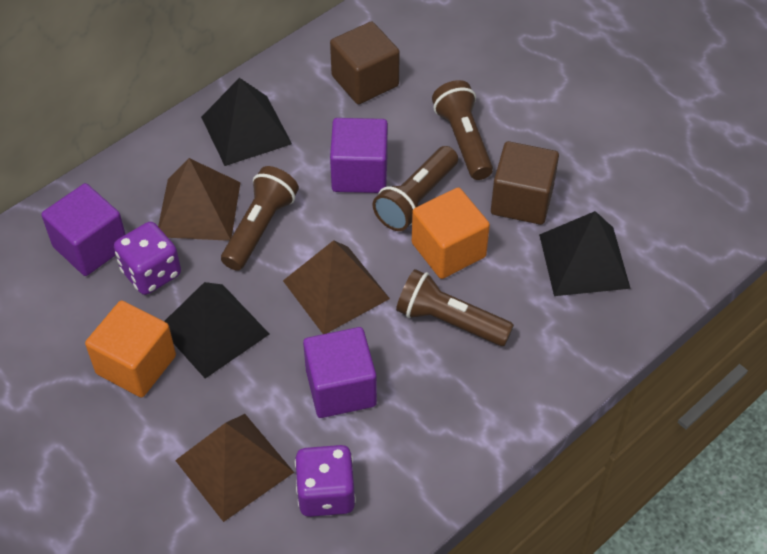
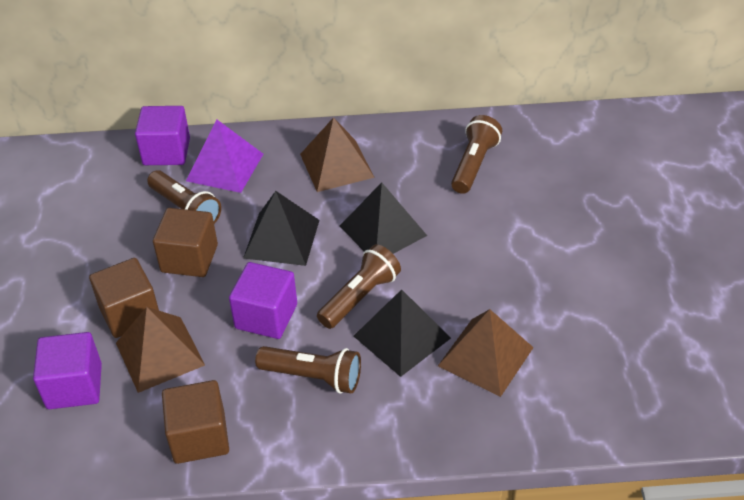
brown cube: 2 -> 3
orange cube: 2 -> 0
purple dice: 2 -> 0
purple pyramid: 0 -> 1

